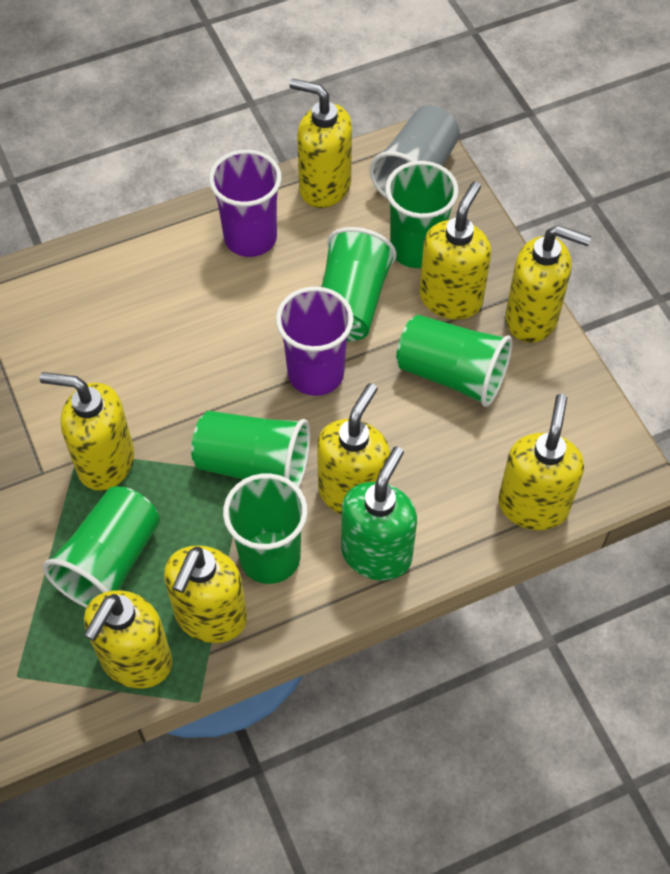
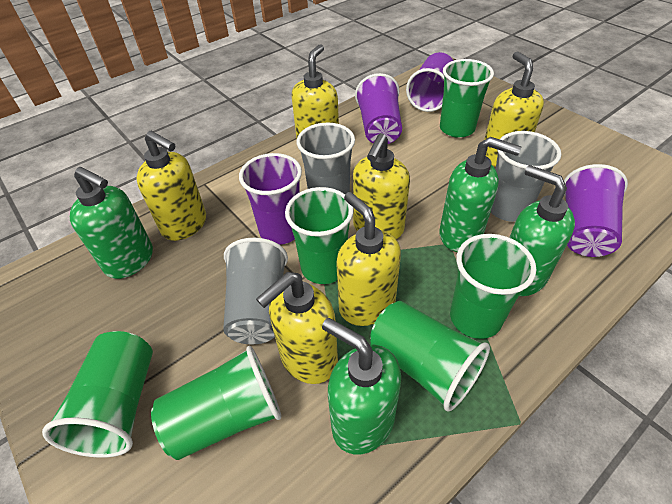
green soap dispenser: 1 -> 4
grey cup: 1 -> 3
purple cup: 2 -> 4
yellow soap dispenser: 8 -> 6

